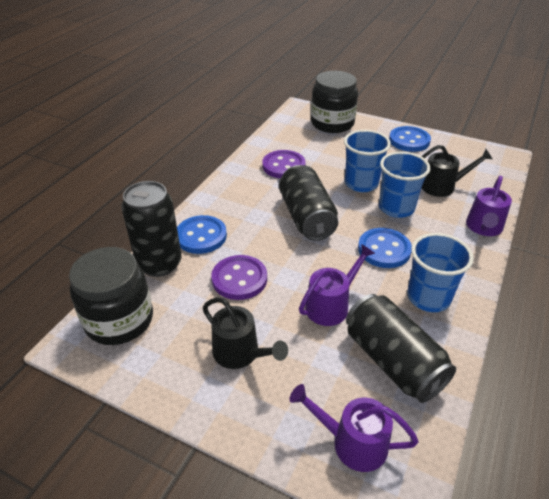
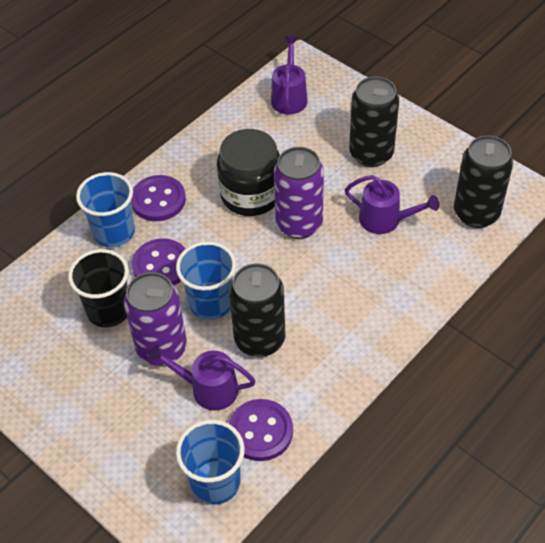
black cup: 0 -> 1
black jar: 2 -> 1
black watering can: 2 -> 0
blue button: 3 -> 0
purple button: 2 -> 3
purple can: 0 -> 2

